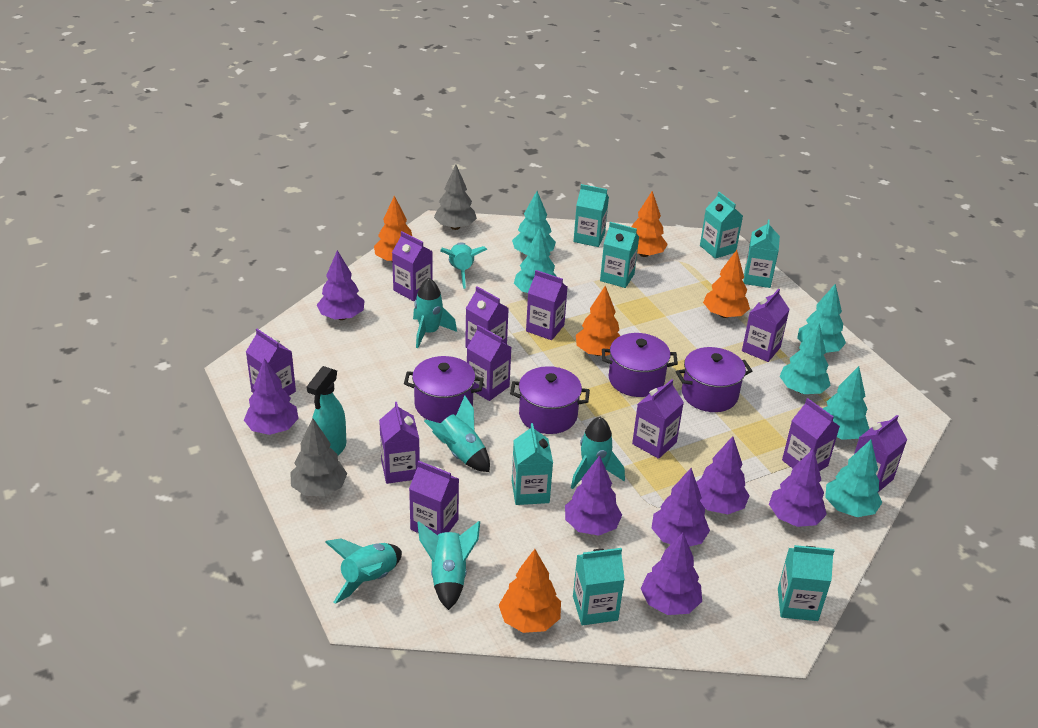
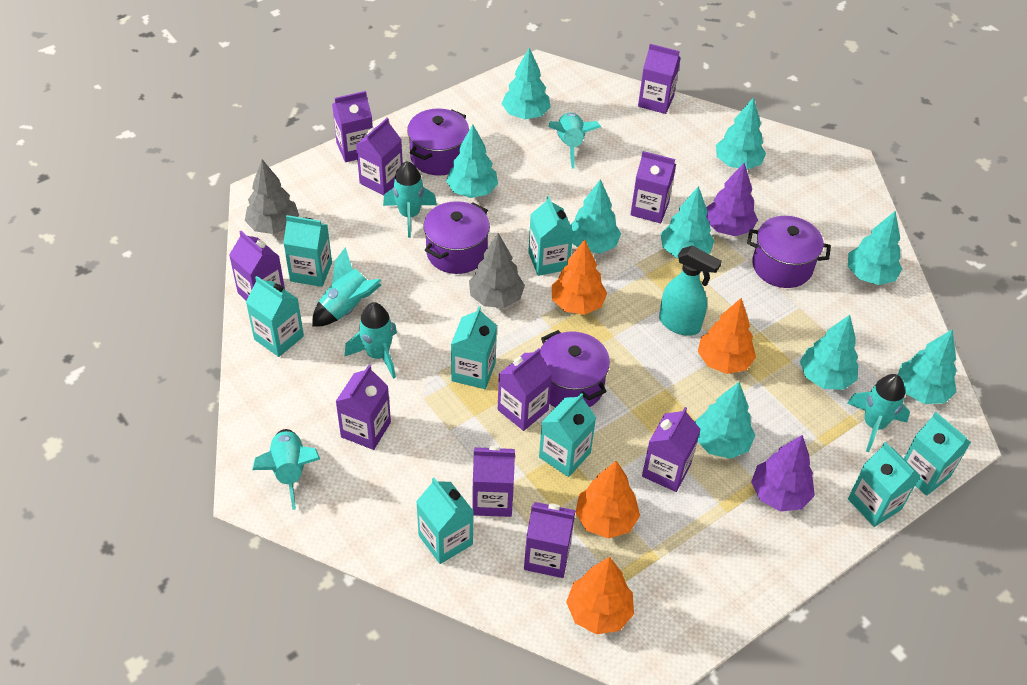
orange tree: 5 -> 4
purple carton: 11 -> 10
purple tree: 7 -> 2
turquoise carton: 7 -> 8
turquoise tree: 6 -> 9

